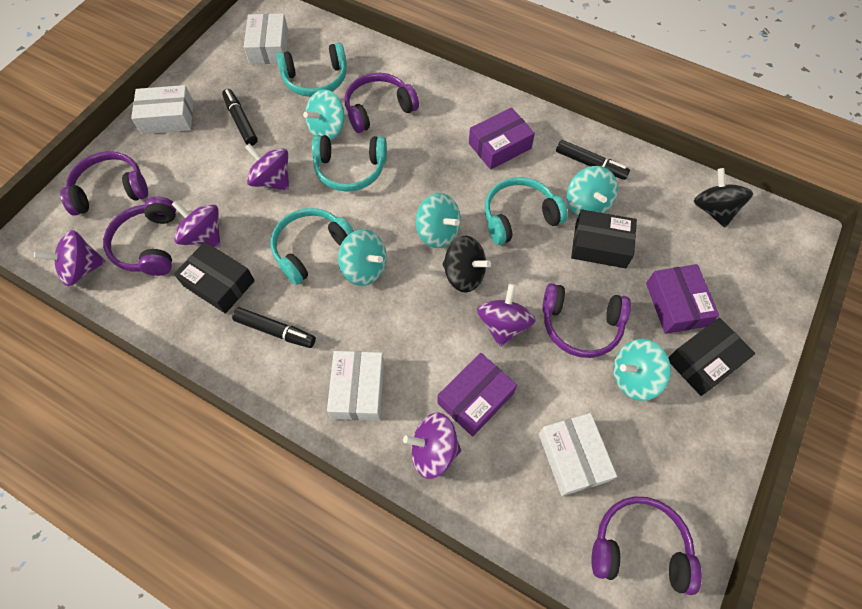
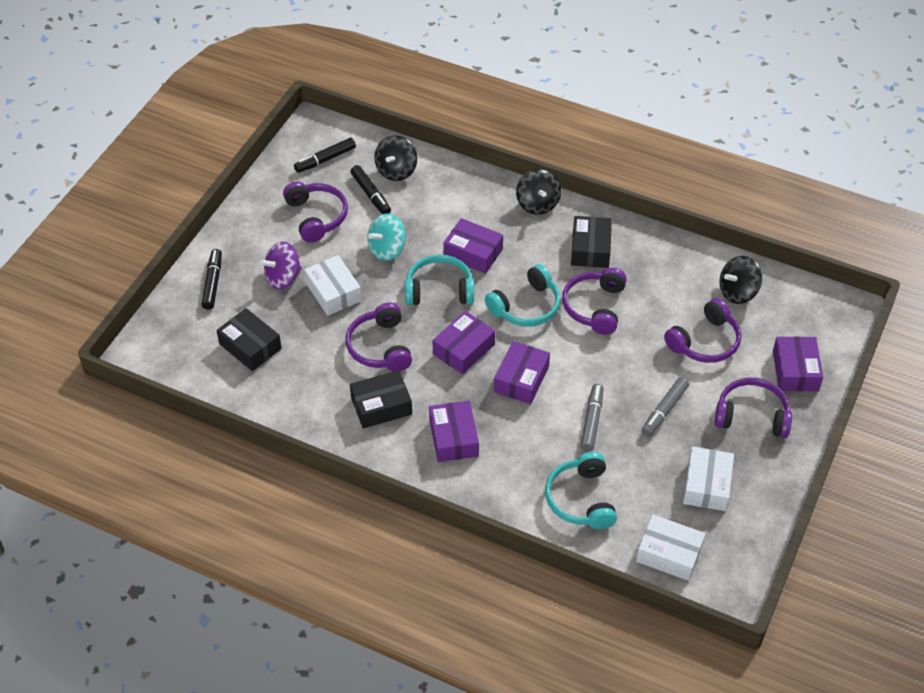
black spinning top: 2 -> 3
grey marker: 0 -> 2
purple box: 3 -> 5
purple spinning top: 5 -> 1
turquoise headphones: 4 -> 3
turquoise spinning top: 5 -> 1
white box: 4 -> 3

